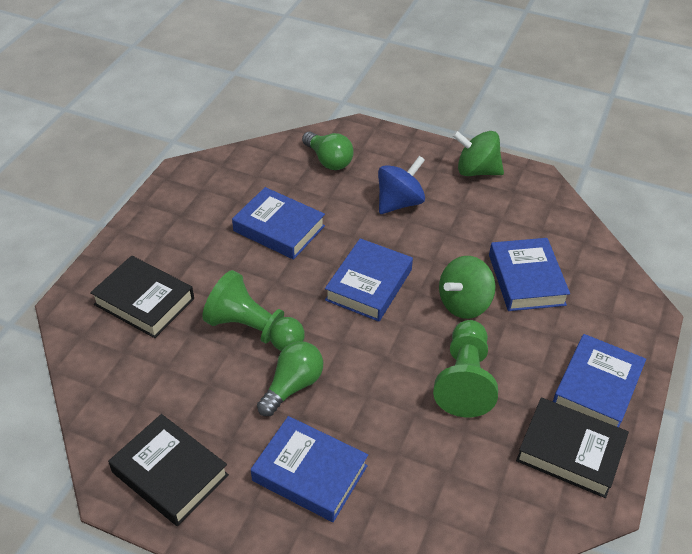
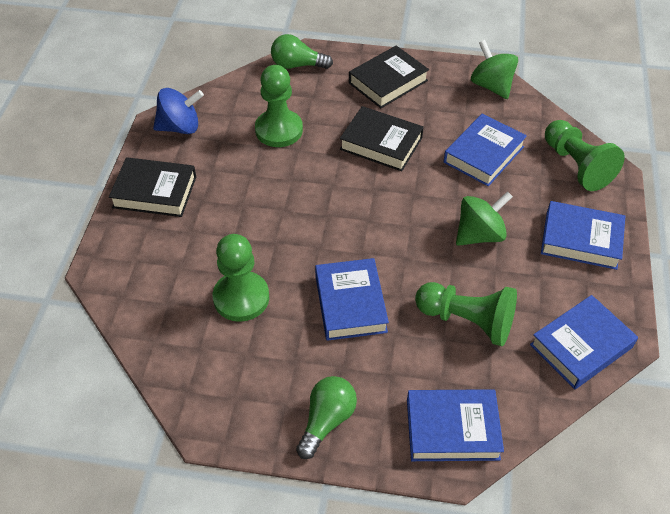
green pawn: 2 -> 4

